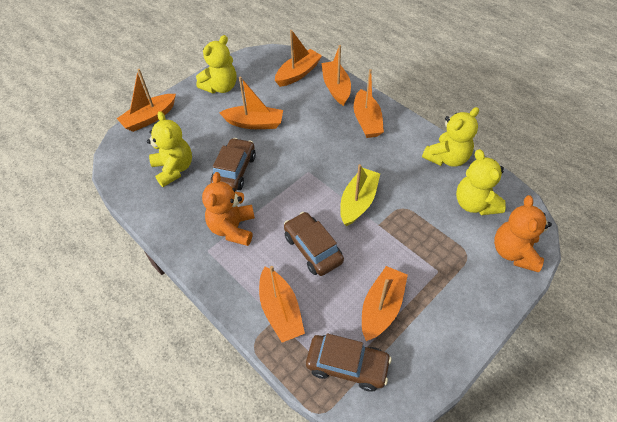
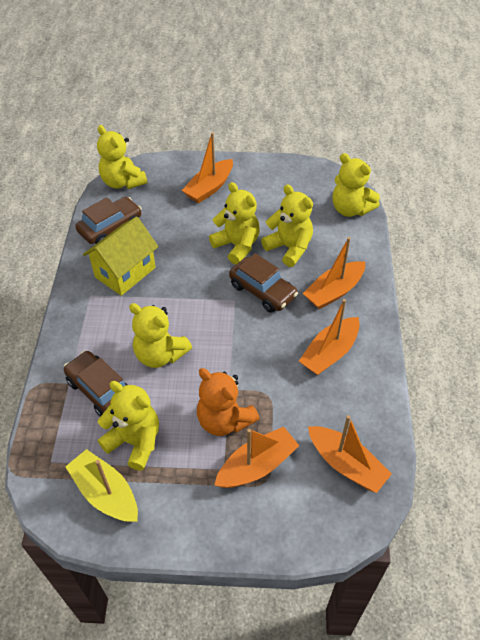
orange boat: 7 -> 5
orange teddy bear: 2 -> 1
yellow house: 0 -> 1
yellow teddy bear: 4 -> 6

